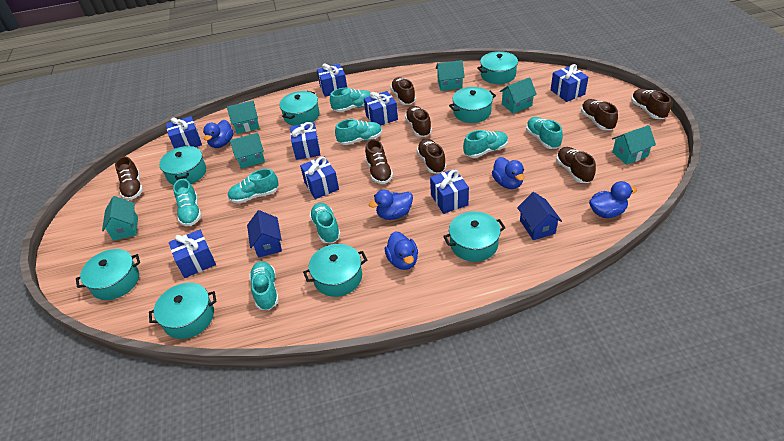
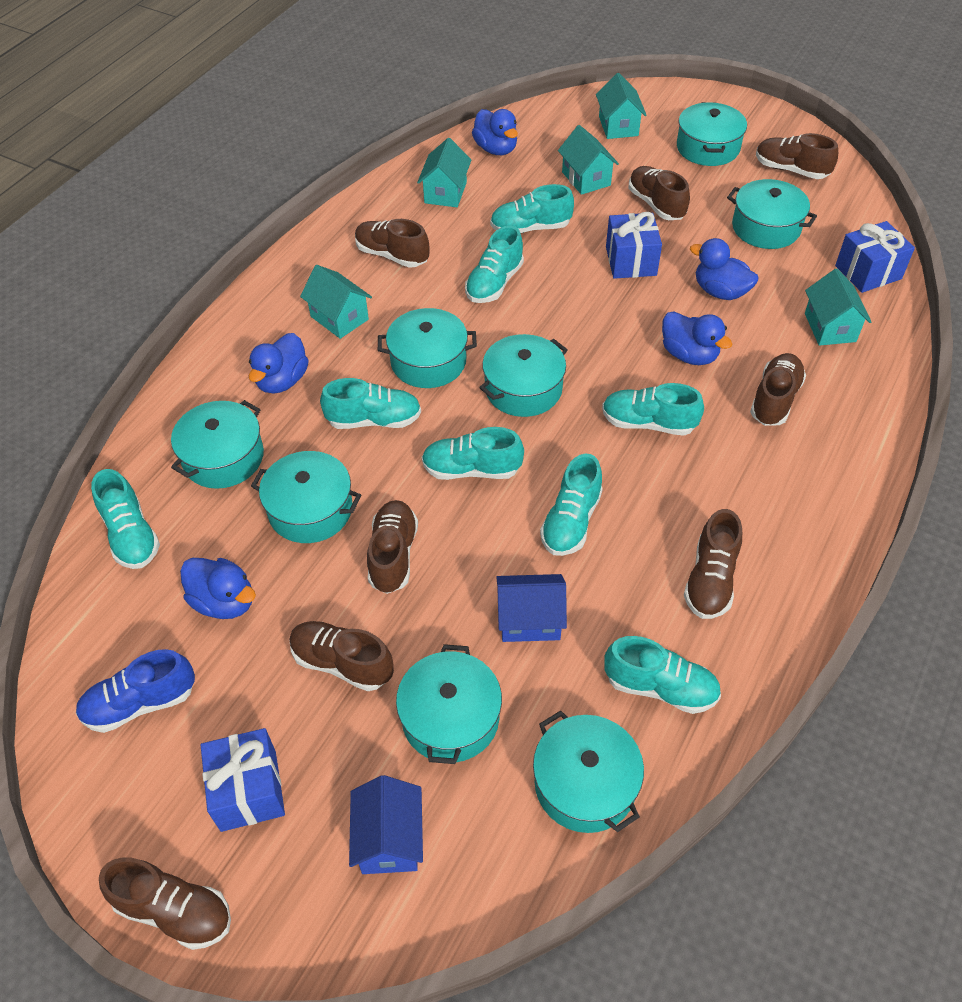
blue gift: 8 -> 3
blue shoe: 0 -> 1
turquoise house: 6 -> 5

